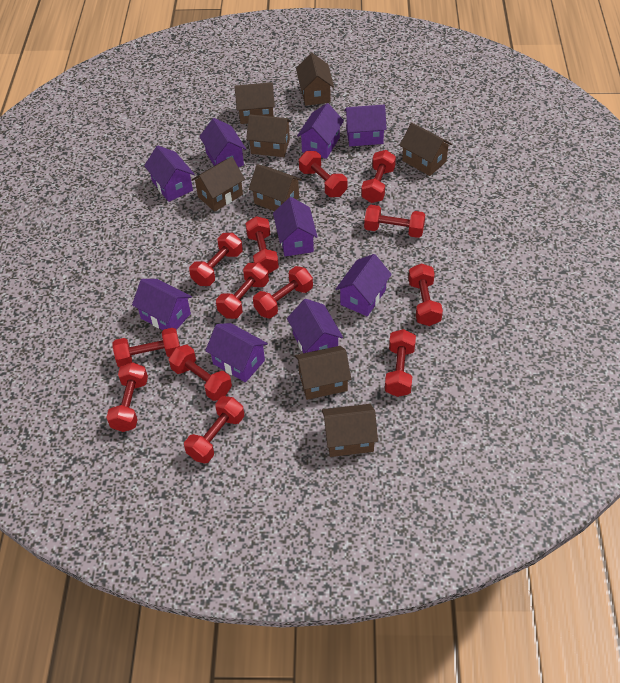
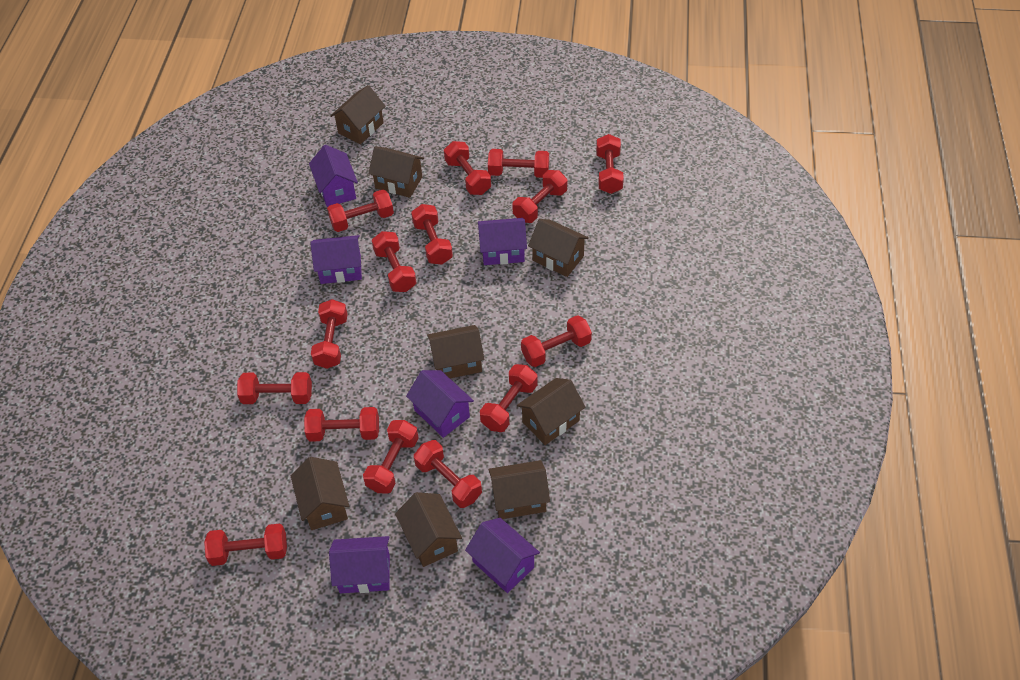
purple house: 9 -> 6
red dumbbell: 13 -> 15

